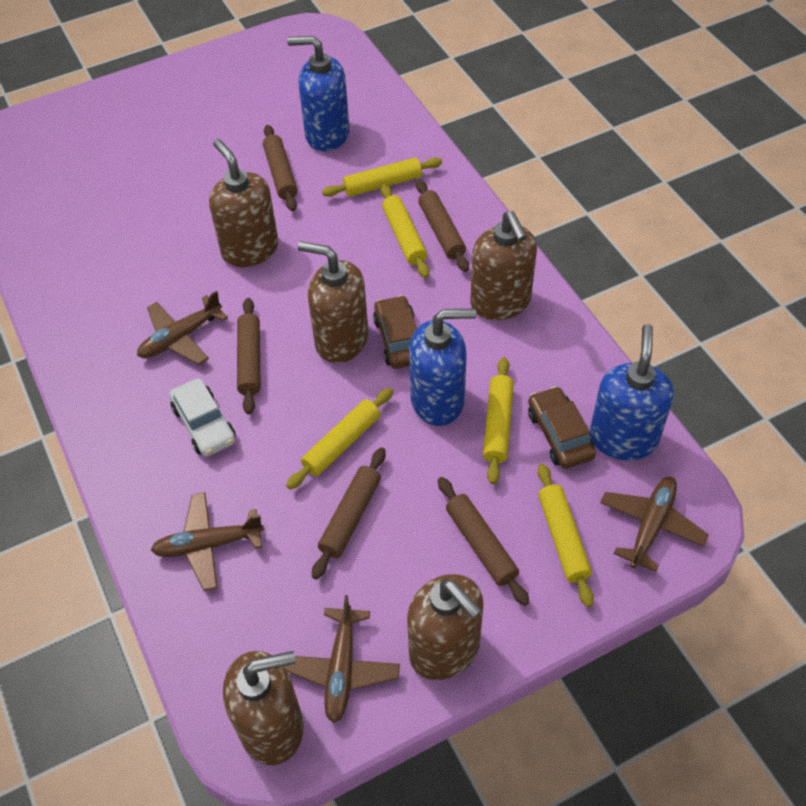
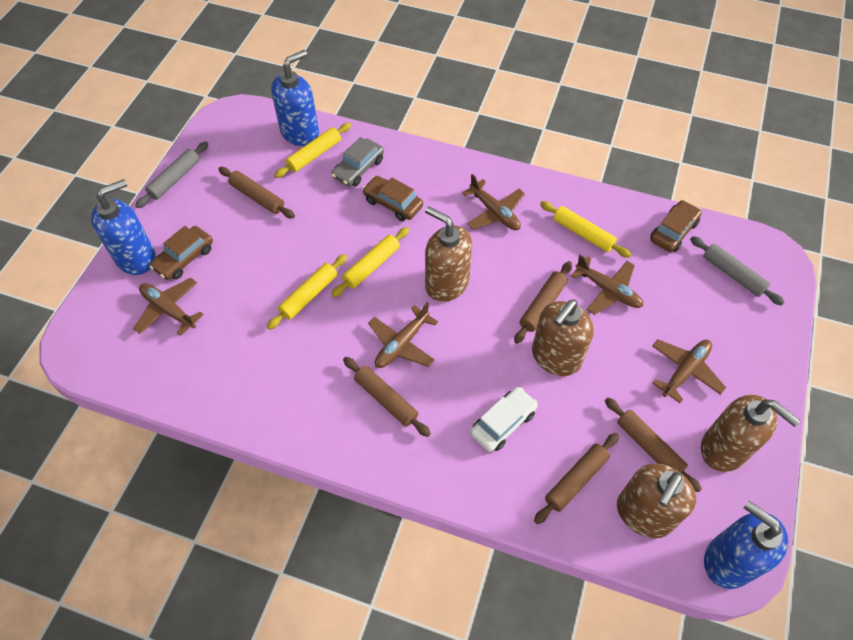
brown car: 2 -> 3
brown plane: 4 -> 5
brown soap dispenser: 5 -> 4
grey car: 0 -> 1
grey rolling pin: 0 -> 2
yellow rolling pin: 5 -> 4

